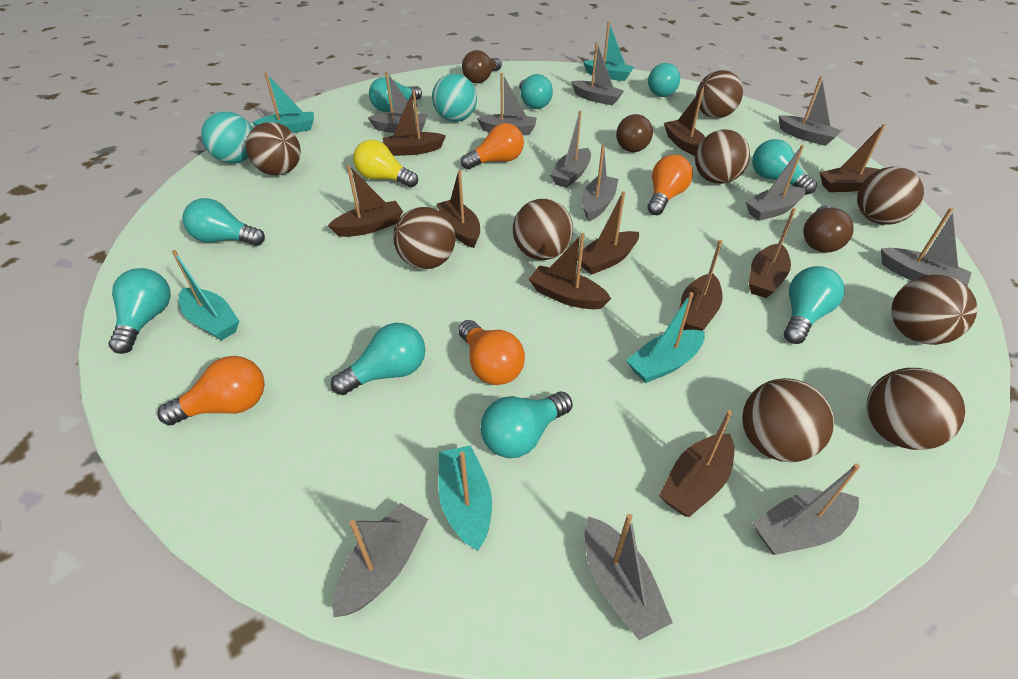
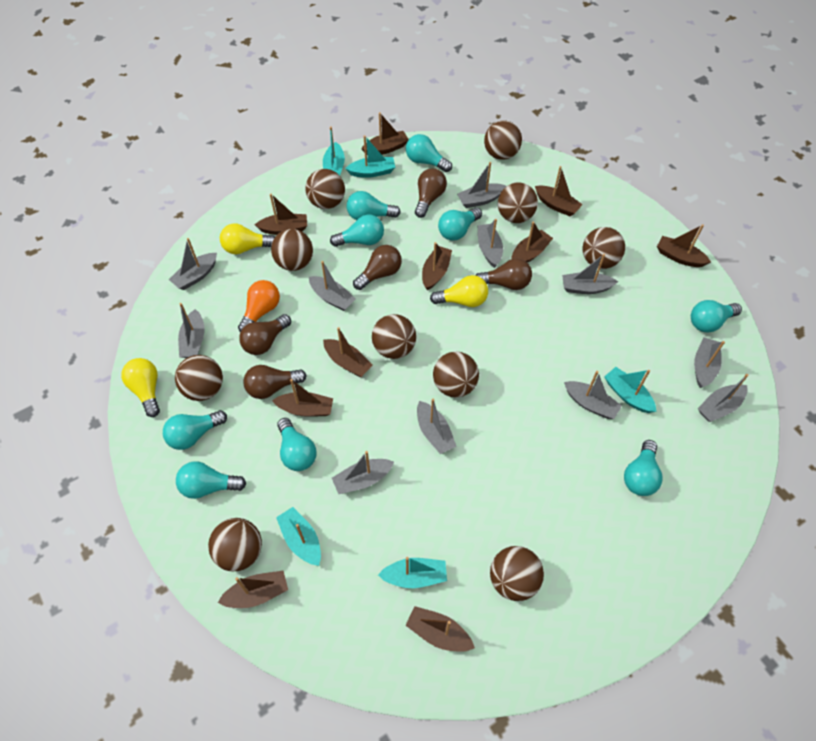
brown ball: 9 -> 10
brown light bulb: 3 -> 5
orange light bulb: 4 -> 1
turquoise ball: 2 -> 0
yellow light bulb: 1 -> 3

